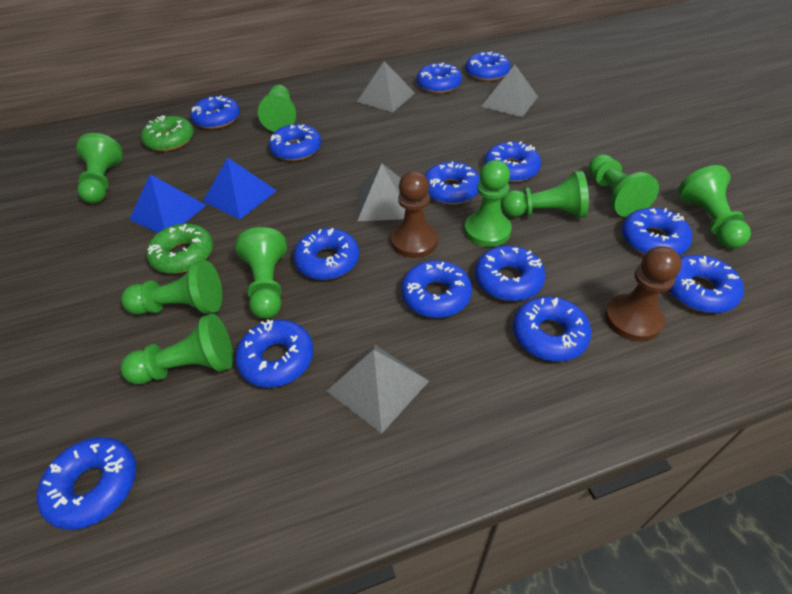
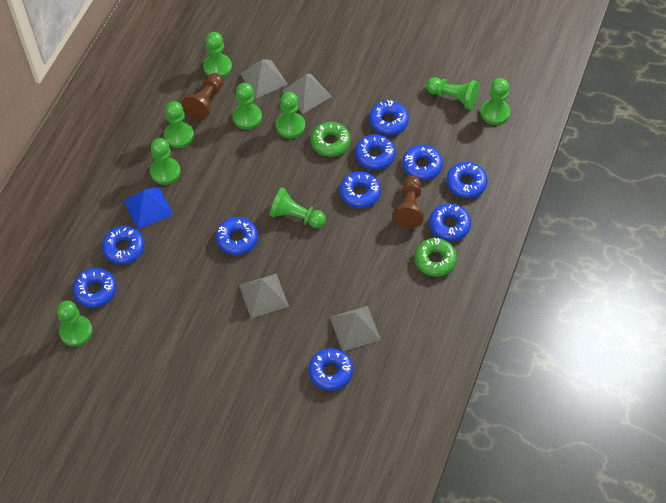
blue donut: 14 -> 10
blue pyramid: 2 -> 1

